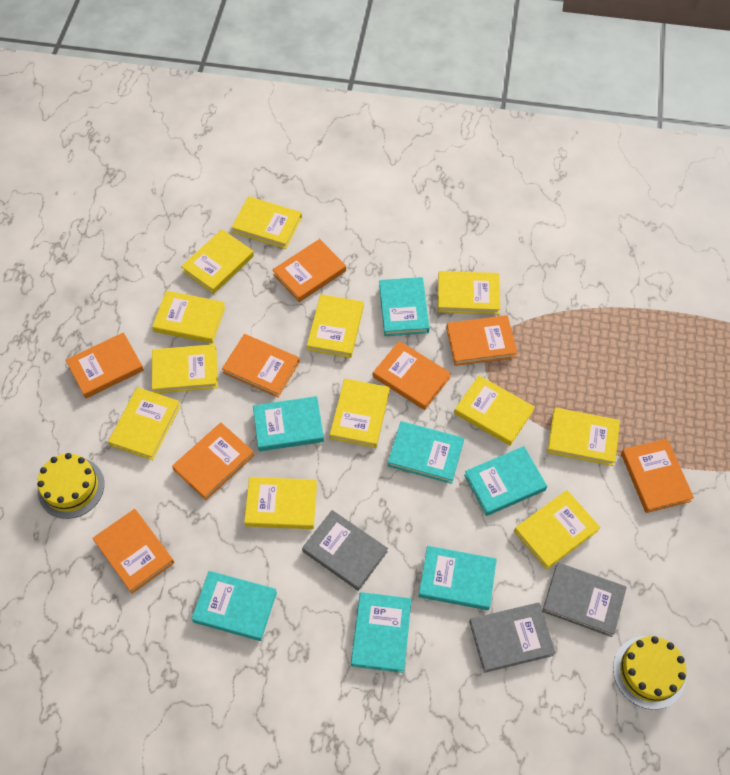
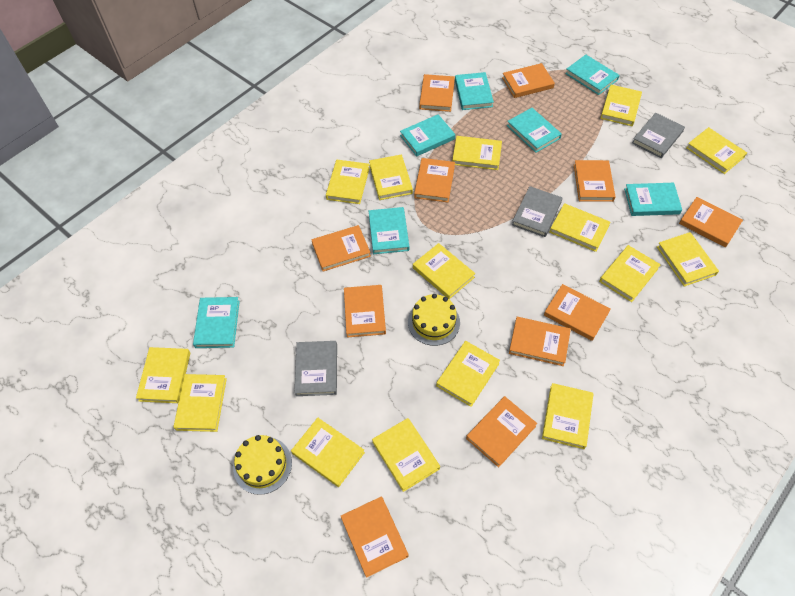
orange book: 8 -> 11
yellow book: 12 -> 15

